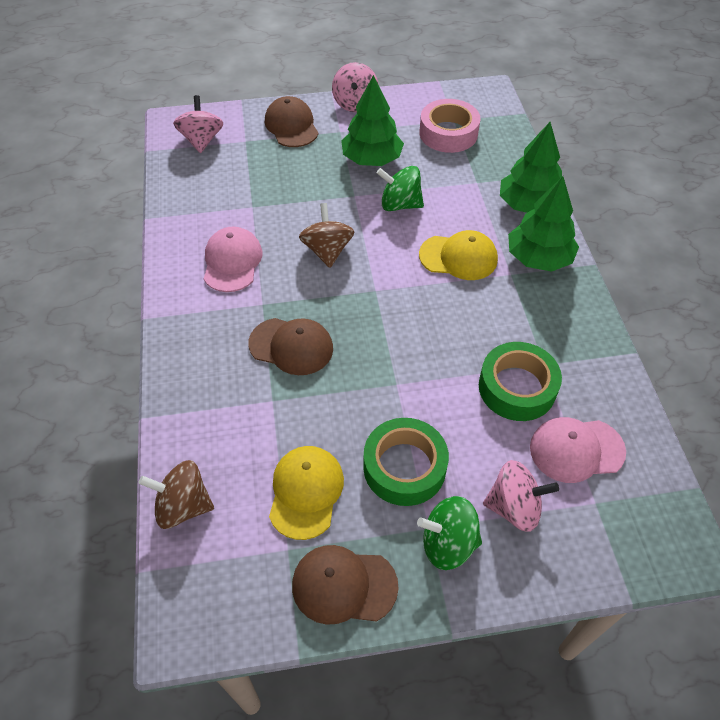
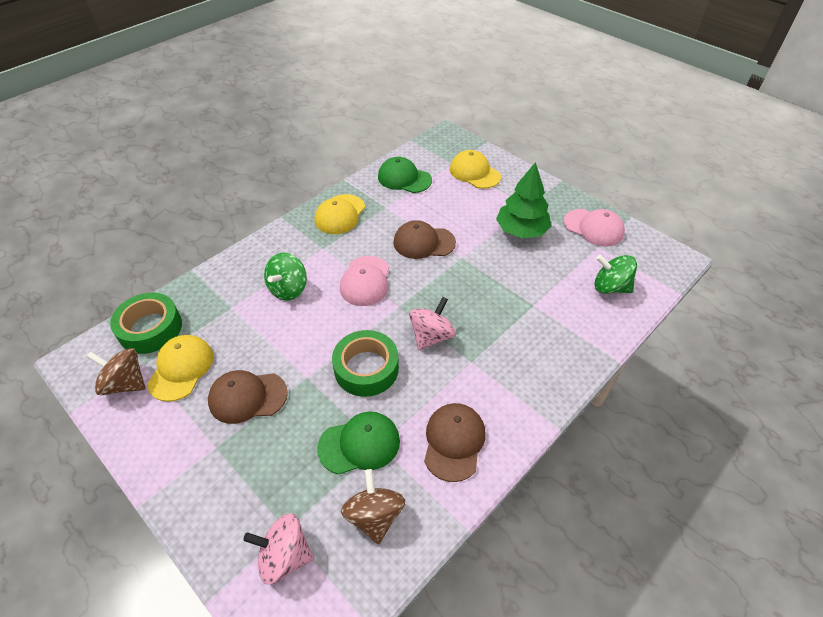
green cap: 0 -> 2
green tree: 3 -> 1
pink spinning top: 3 -> 2
pink tape: 1 -> 0
yellow cap: 2 -> 3

